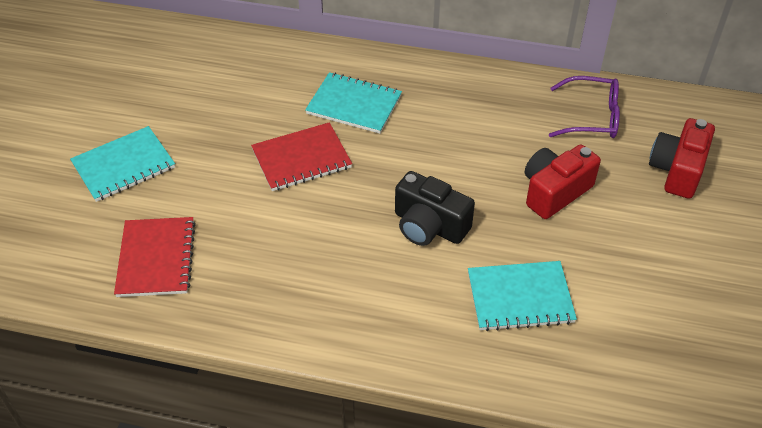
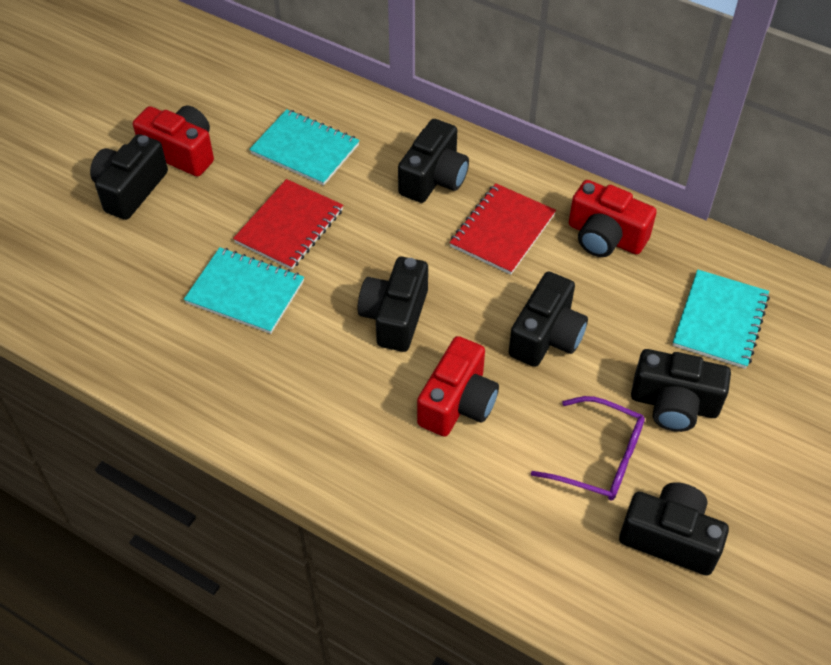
black camera: 1 -> 6
red camera: 2 -> 3

